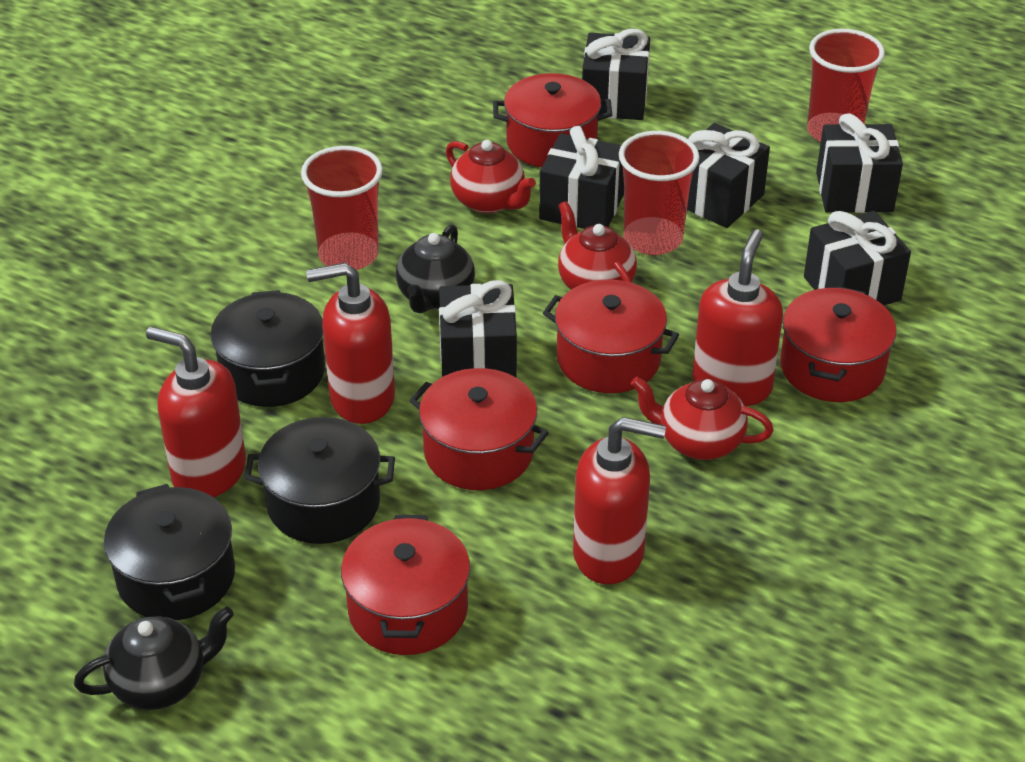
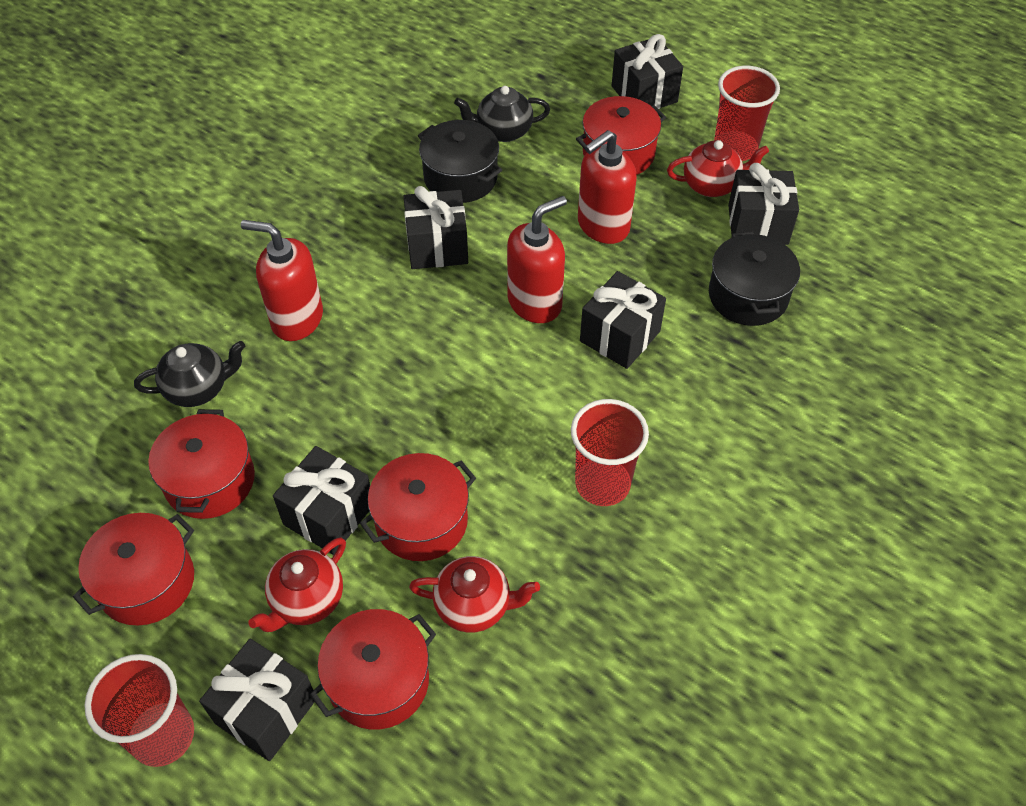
black pot: 3 -> 2
red soap dispenser: 4 -> 3

